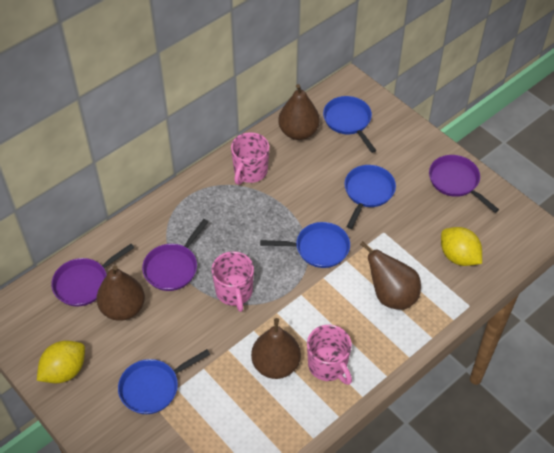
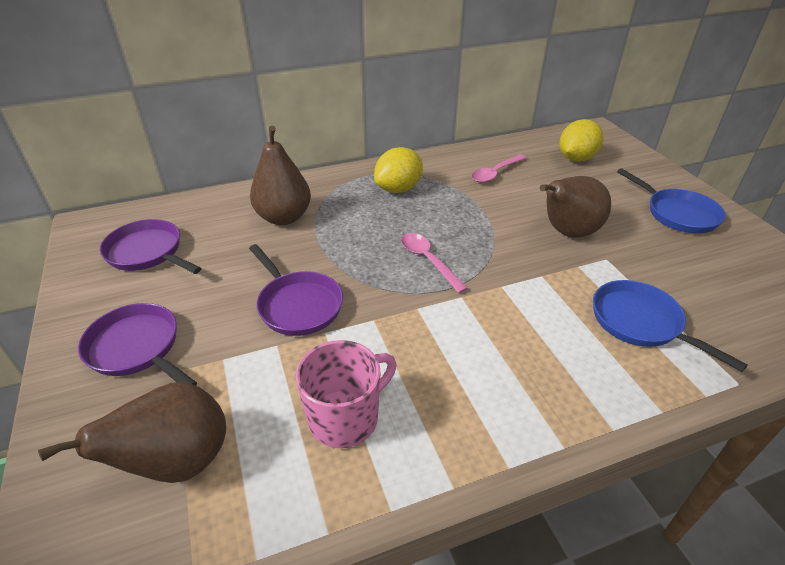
blue pan: 4 -> 2
brown pear: 4 -> 3
pink mug: 3 -> 1
pink spoon: 0 -> 2

